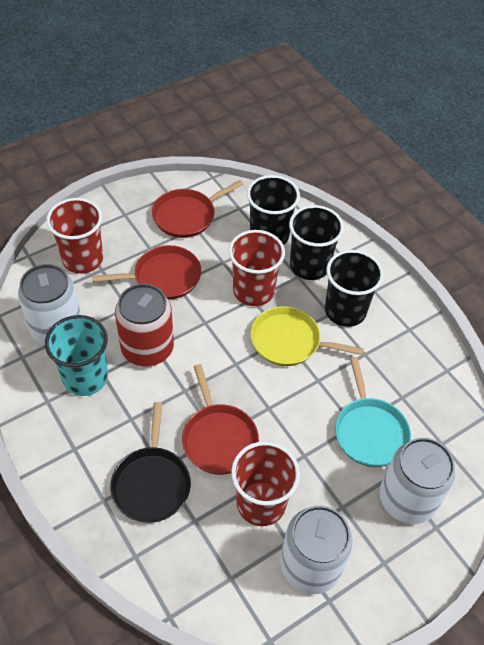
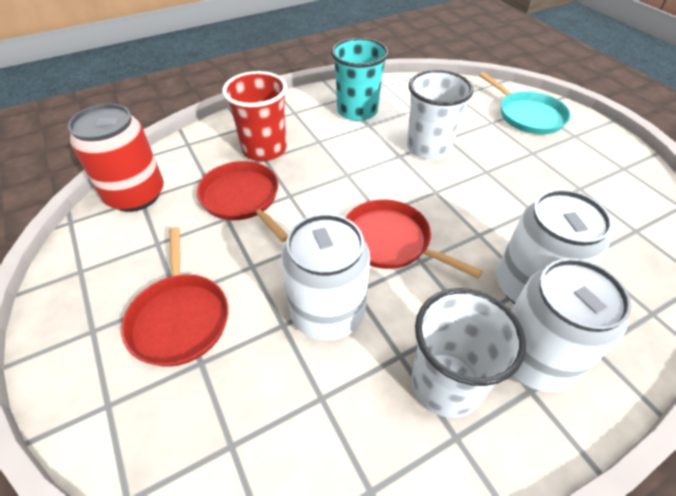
black cup: 3 -> 0
black pan: 1 -> 0
red cup: 3 -> 1
white cup: 0 -> 2
yellow pan: 1 -> 0

